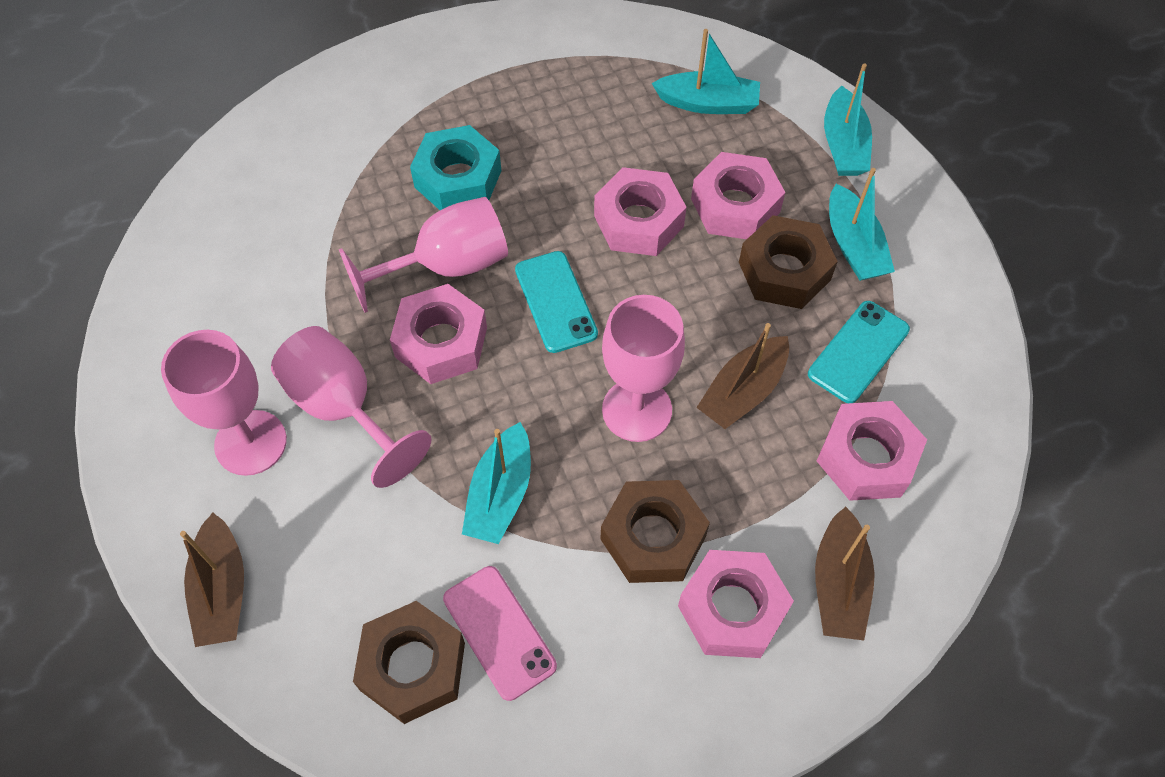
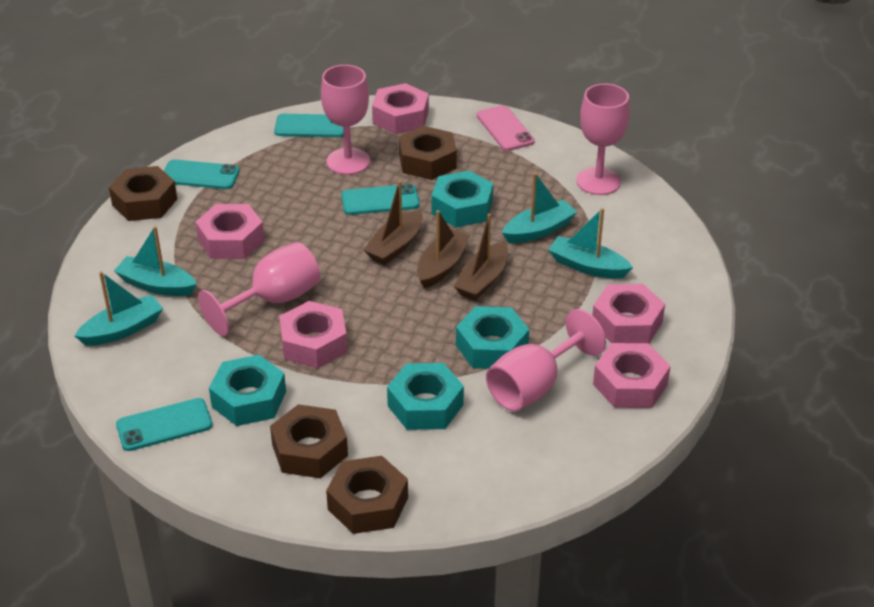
brown nut: 3 -> 4
turquoise nut: 1 -> 4
turquoise phone: 2 -> 4

